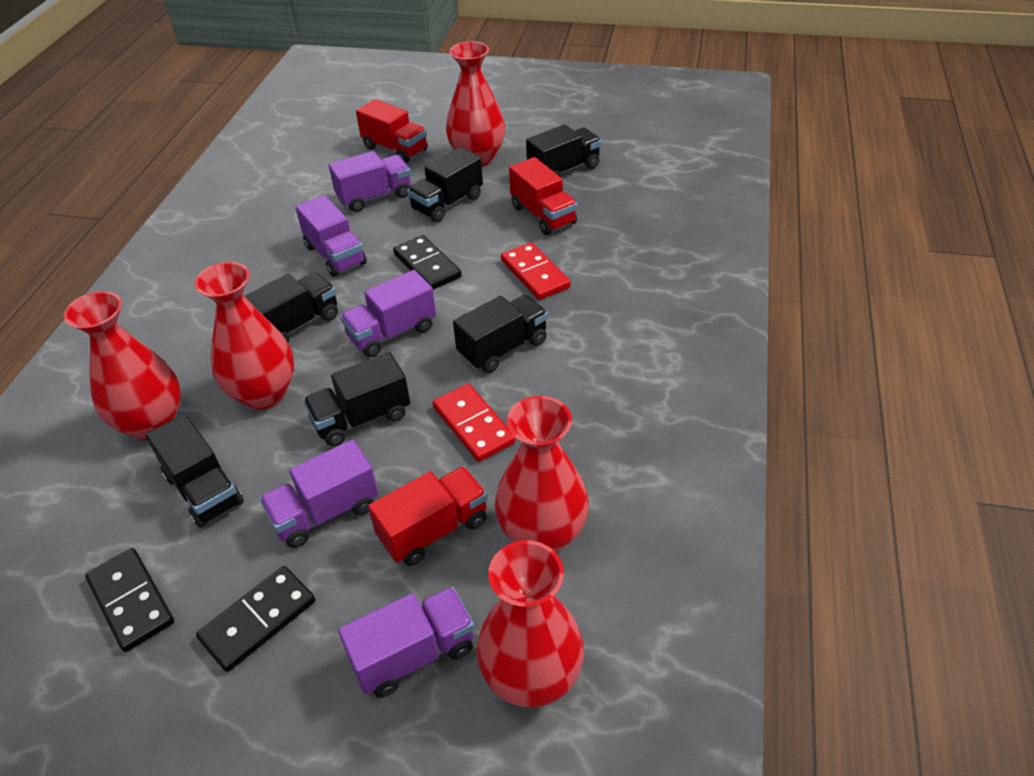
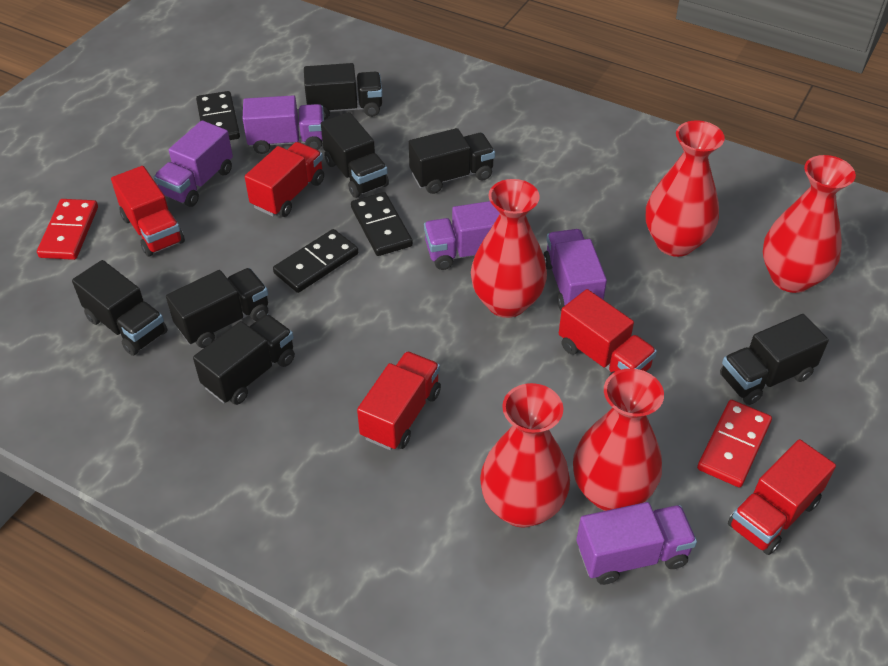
black truck: 6 -> 7
red truck: 3 -> 5

